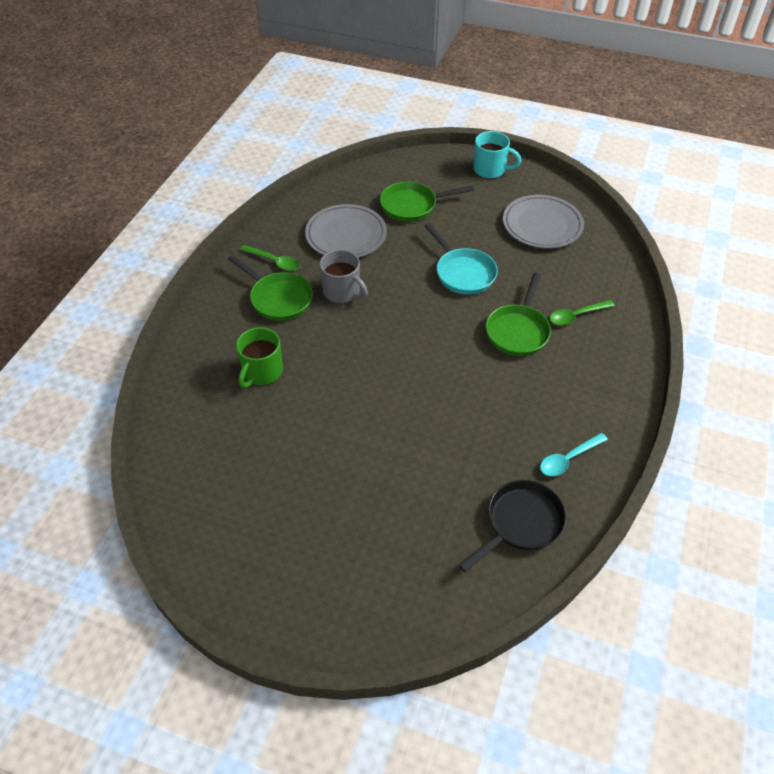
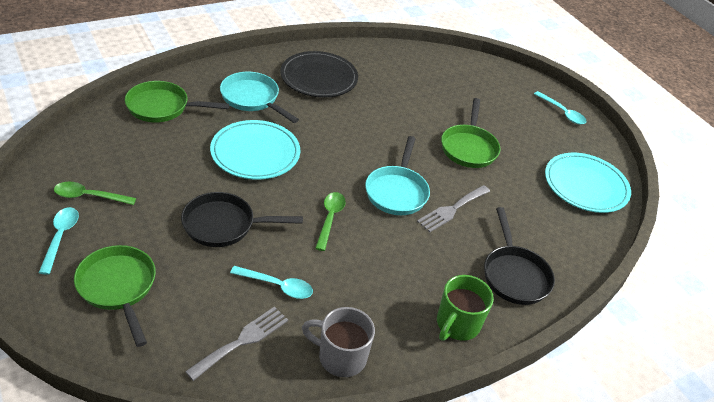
black pan: 1 -> 2
black plate: 0 -> 1
grey fork: 0 -> 2
grey plate: 2 -> 0
turquoise mug: 1 -> 0
turquoise pan: 1 -> 2
turquoise plate: 0 -> 2
turquoise spoon: 1 -> 3

